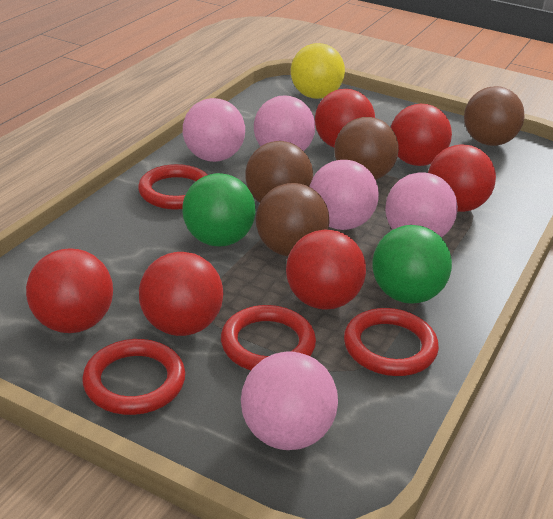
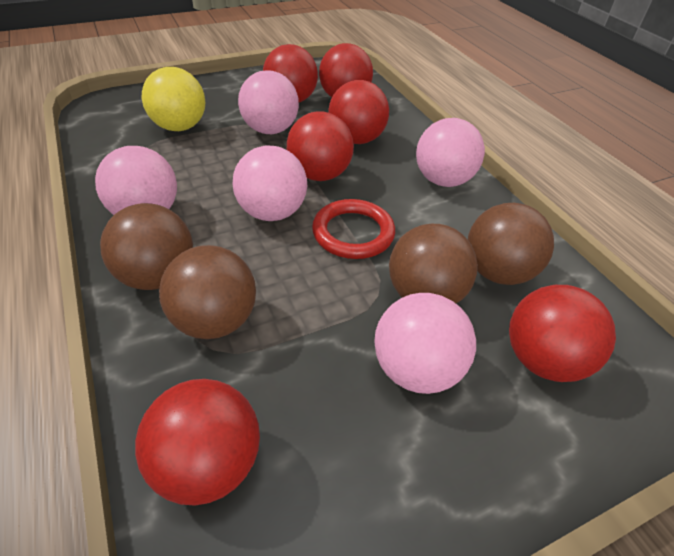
green ball: 2 -> 0
red ring: 4 -> 1

